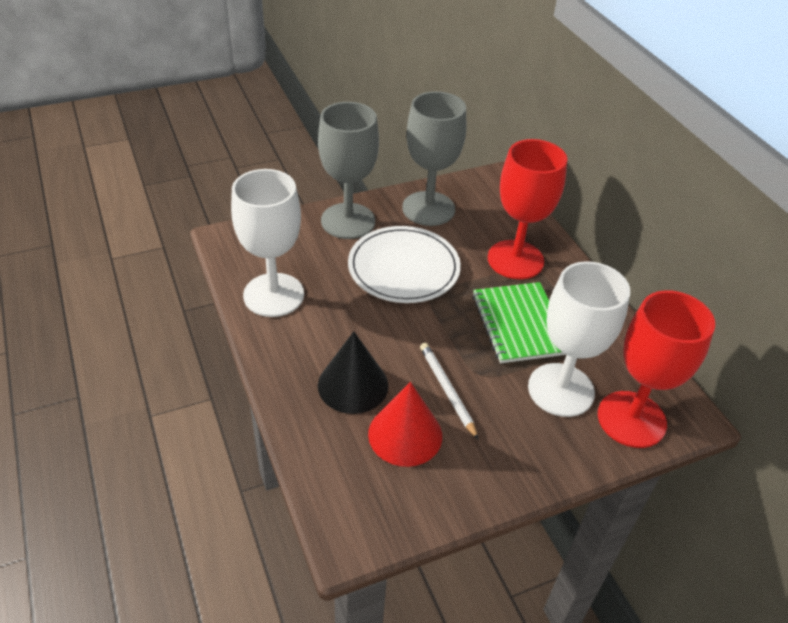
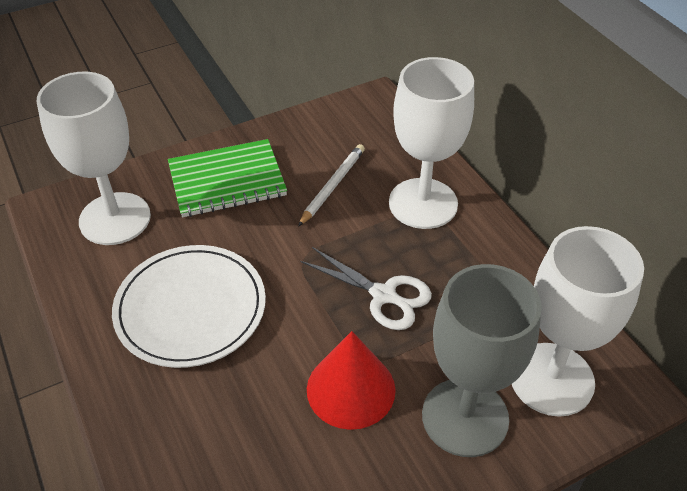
black cone: 1 -> 0
grey goblet: 2 -> 1
red goblet: 2 -> 0
white goblet: 2 -> 3
white scissors: 0 -> 1

